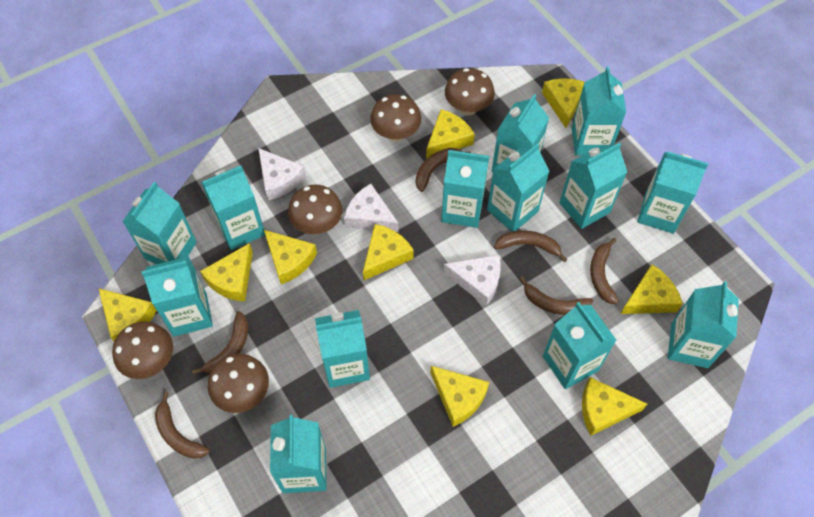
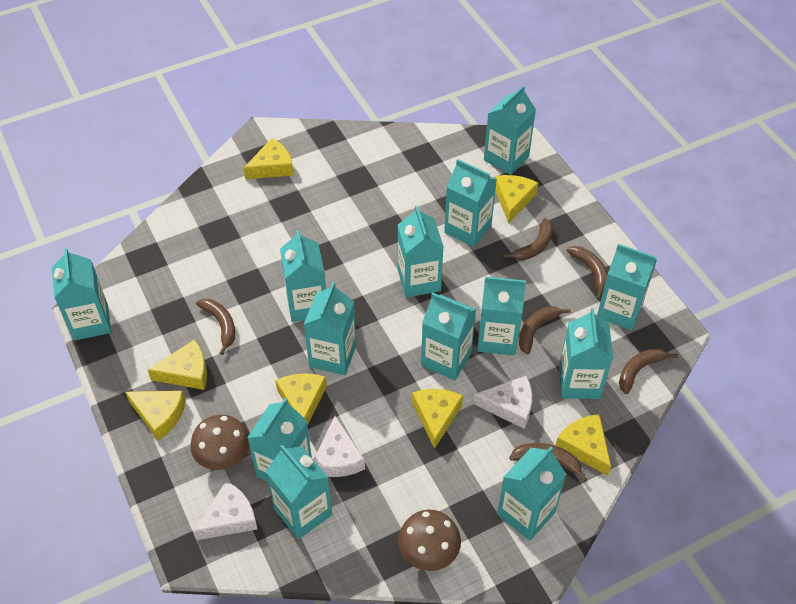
brown mushroom: 5 -> 2
yellow cheese: 9 -> 7

